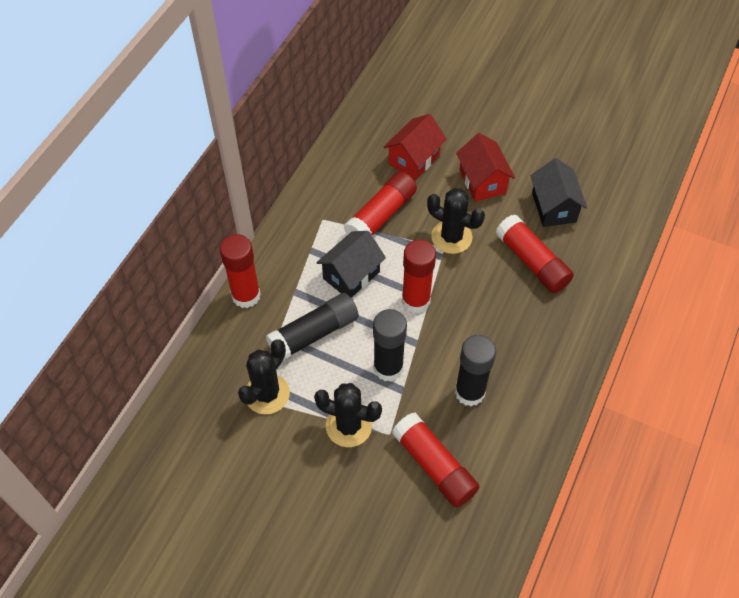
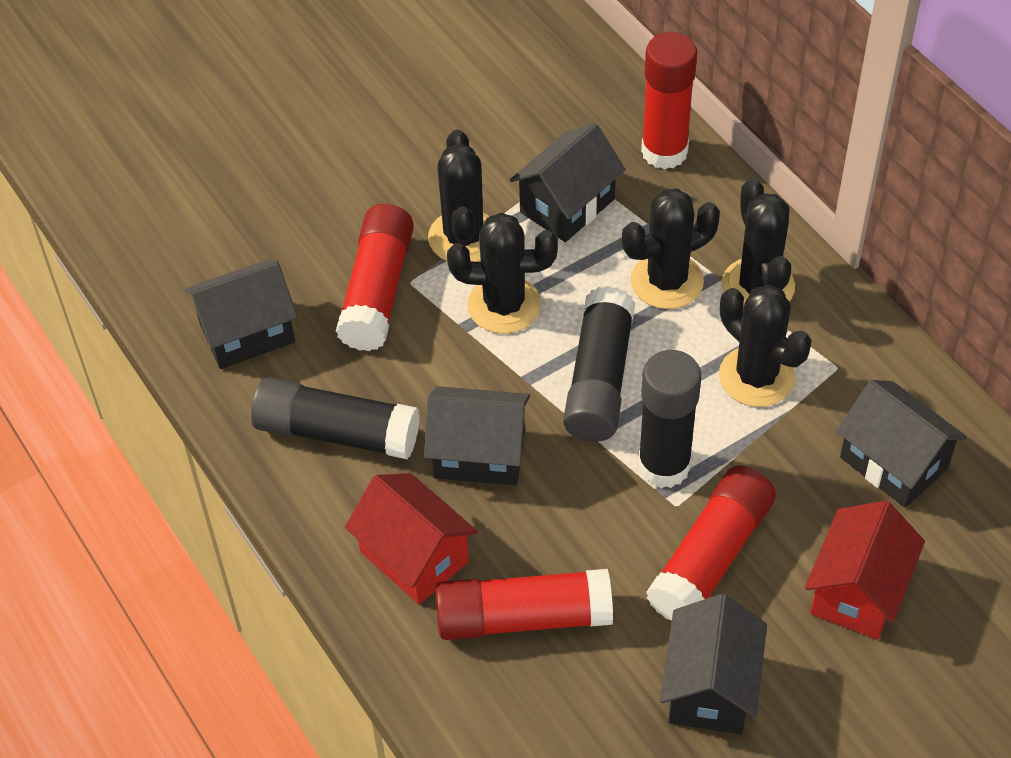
black cactus: 3 -> 5
black house: 2 -> 5
red glue stick: 5 -> 4

